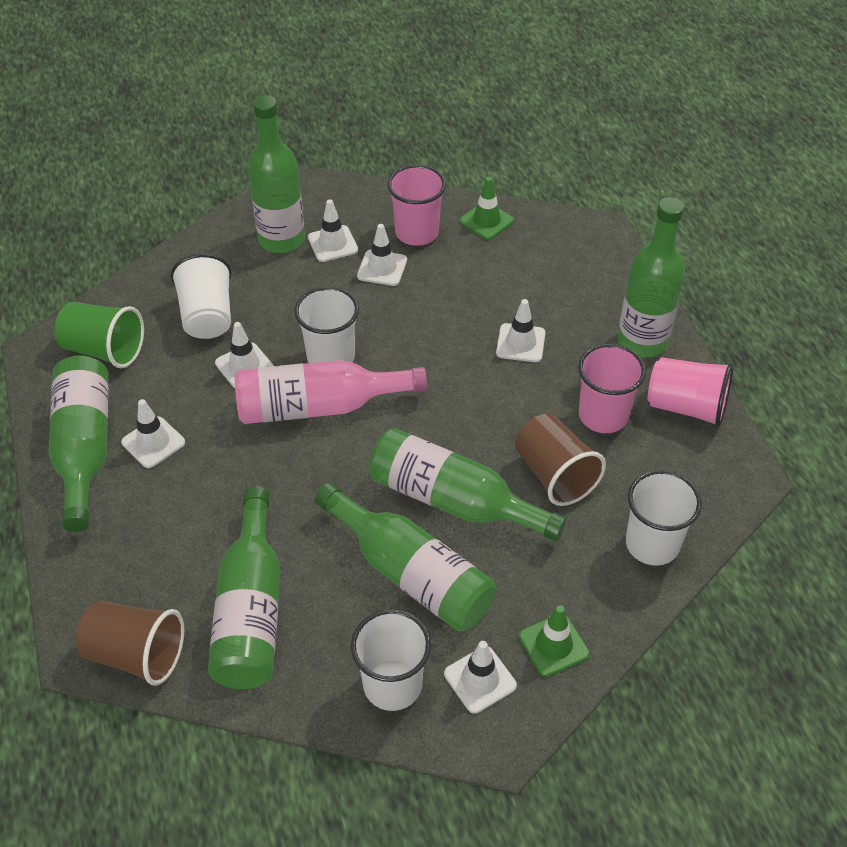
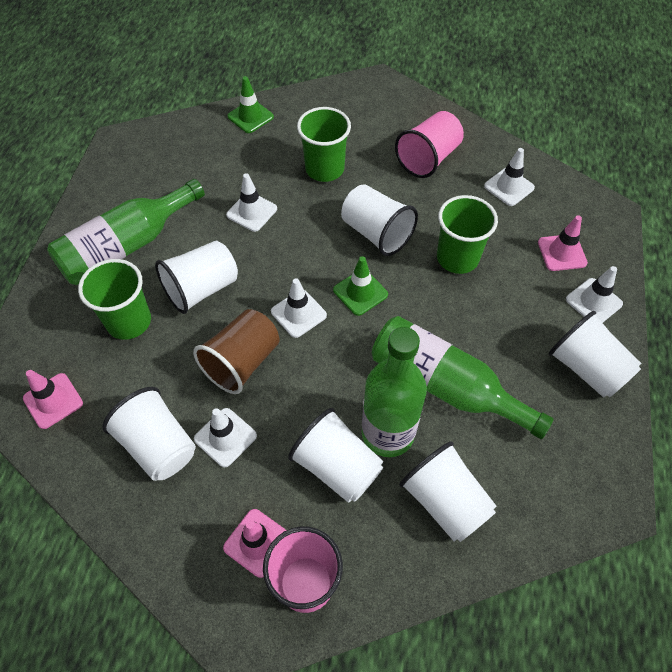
brown cup: 2 -> 1
green bottle: 6 -> 3
green cup: 1 -> 3
pink bottle: 1 -> 0
pink cup: 3 -> 2
pink traffic cone: 0 -> 3
white cup: 4 -> 6
white traffic cone: 6 -> 5

